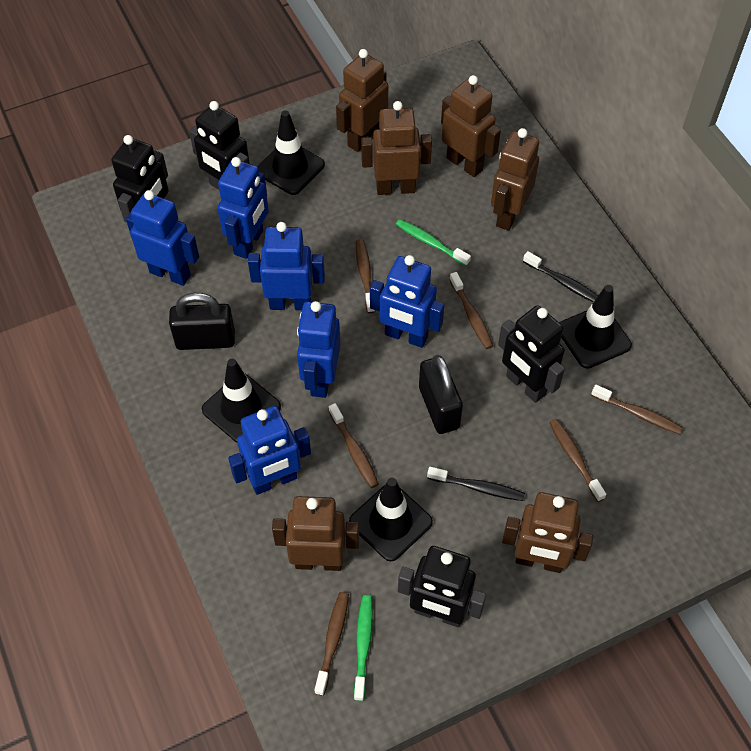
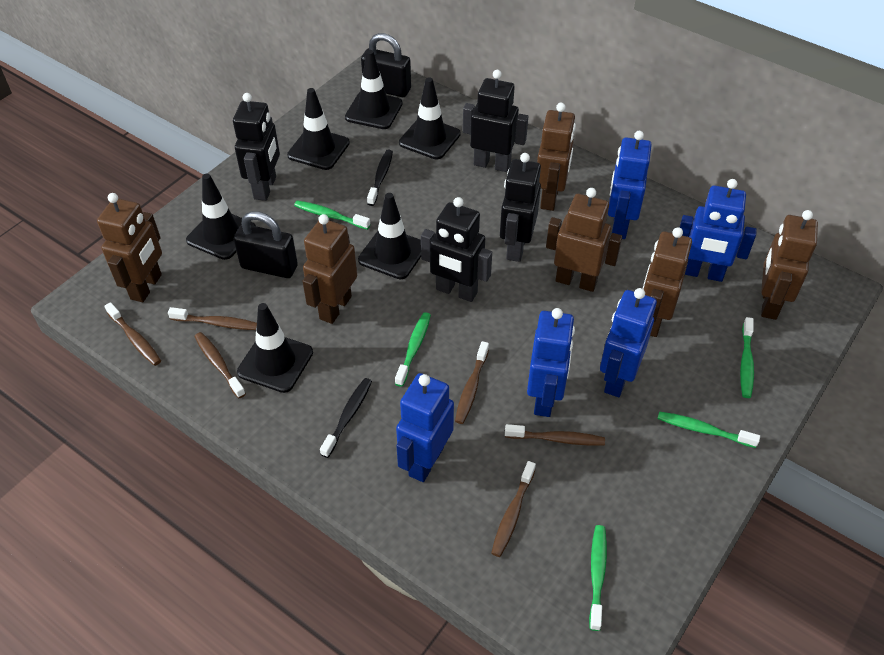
black traffic cone: 4 -> 6
blue robot: 6 -> 5
green toothbrush: 2 -> 5

